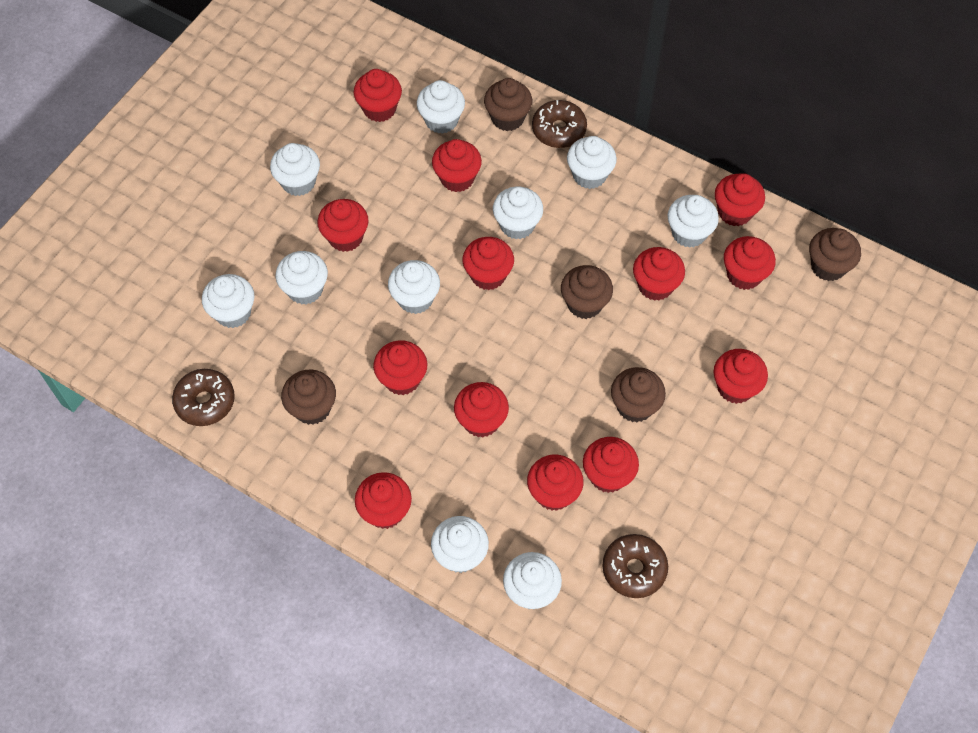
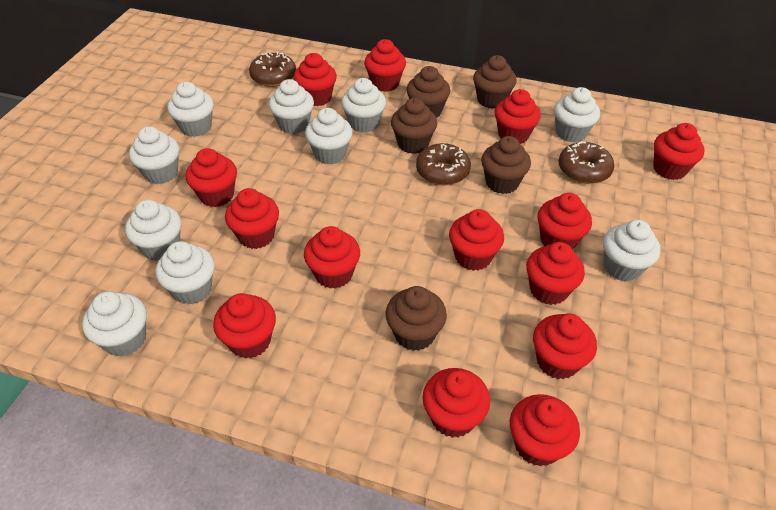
red cupcake: 13 -> 14

